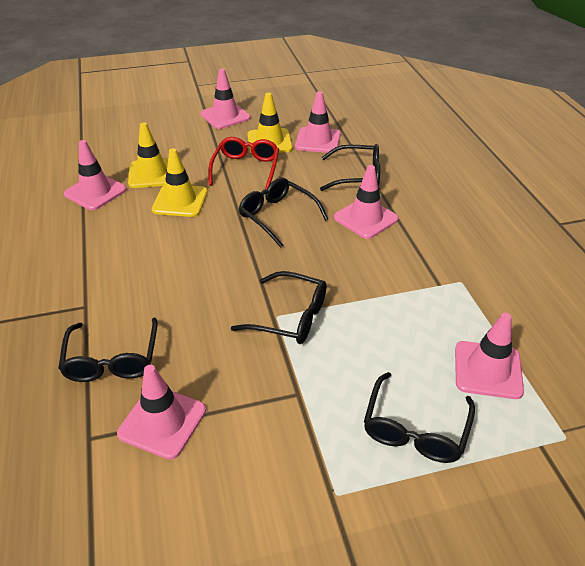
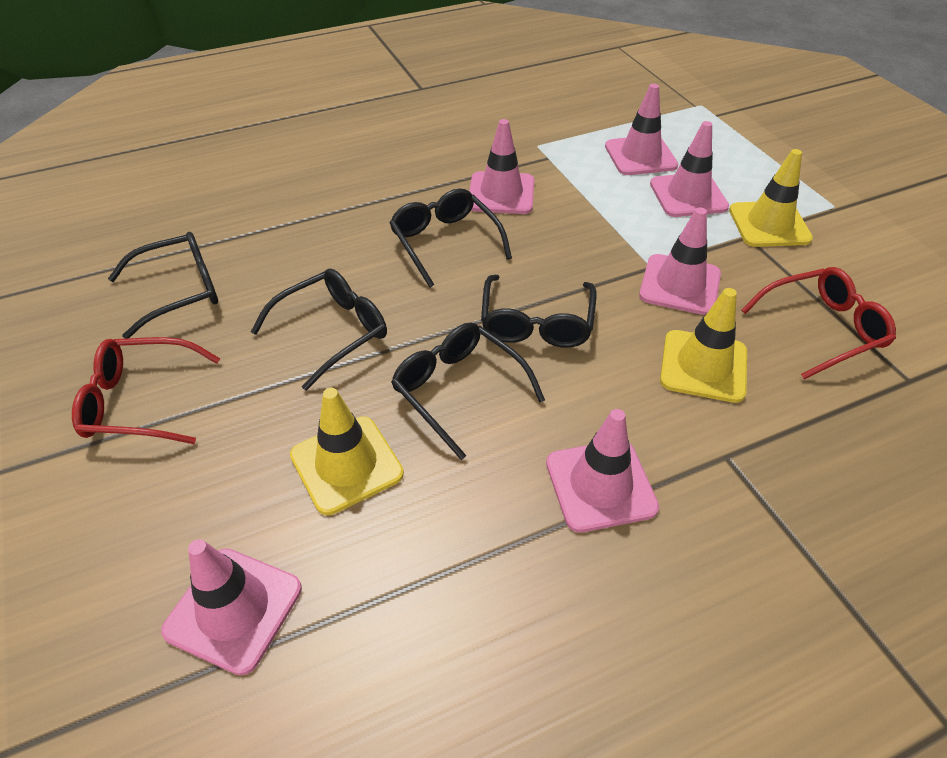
red glasses: 1 -> 2

